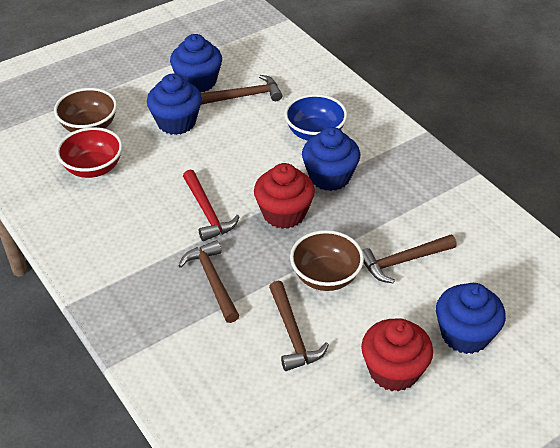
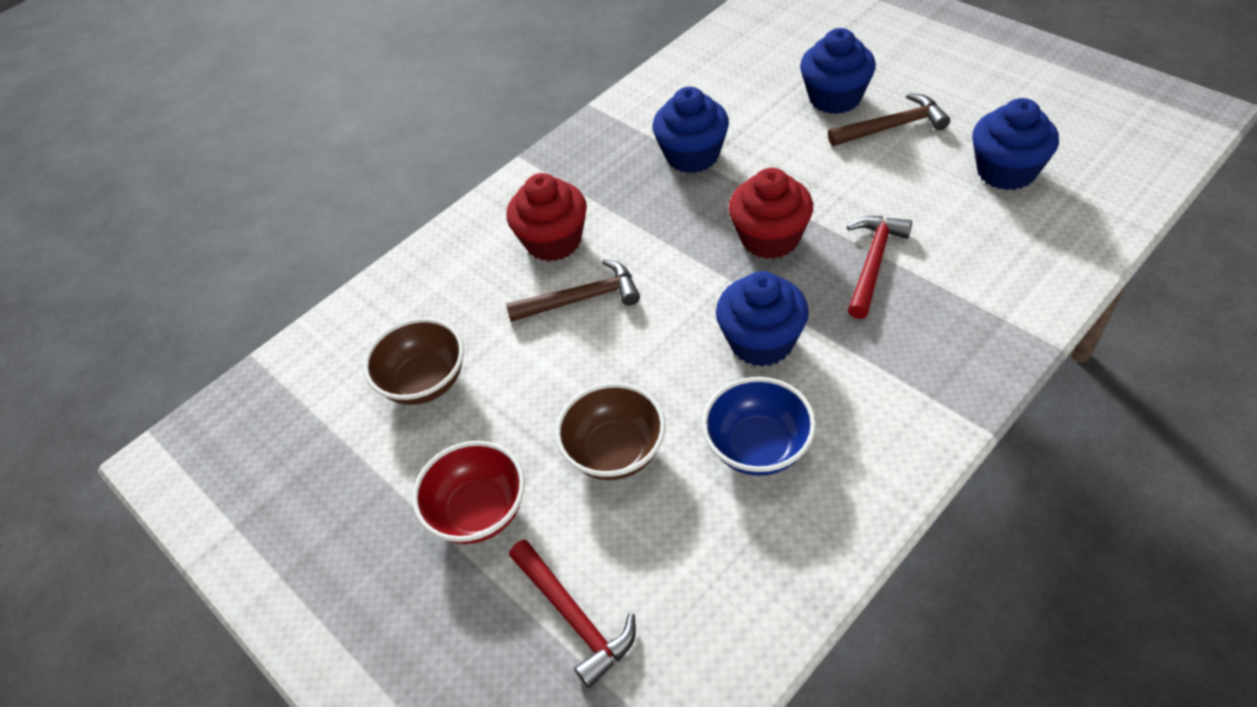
brown hammer: 4 -> 2
red hammer: 1 -> 2

